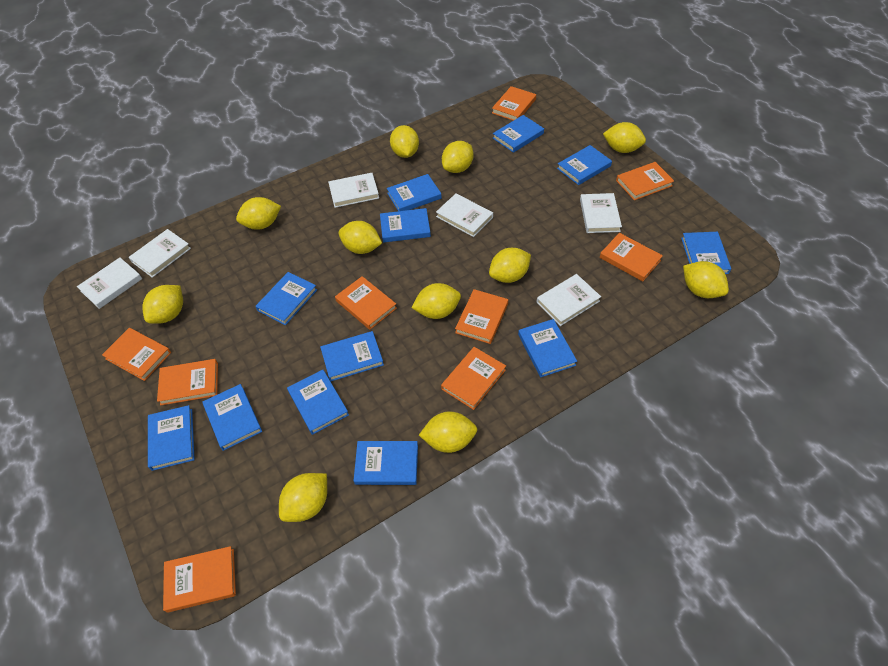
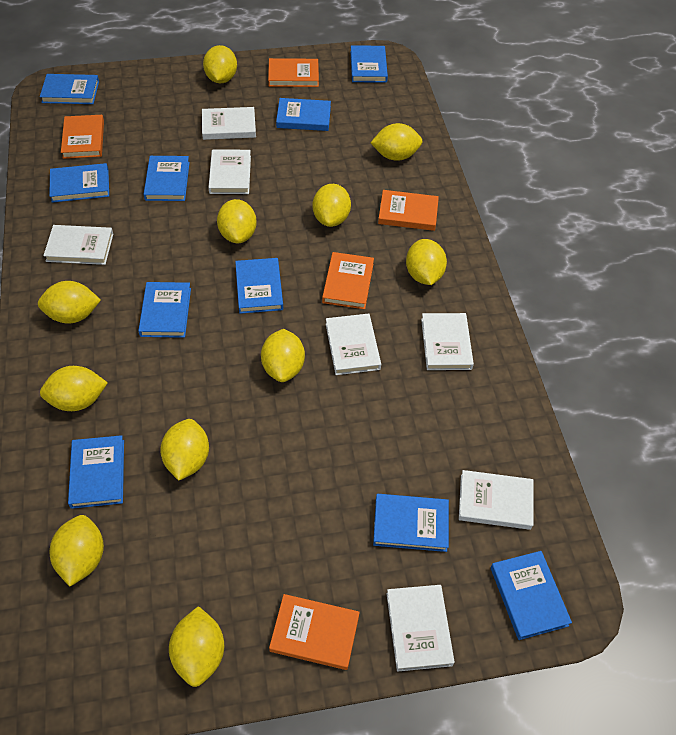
blue book: 12 -> 10
orange book: 9 -> 5
white book: 6 -> 7

